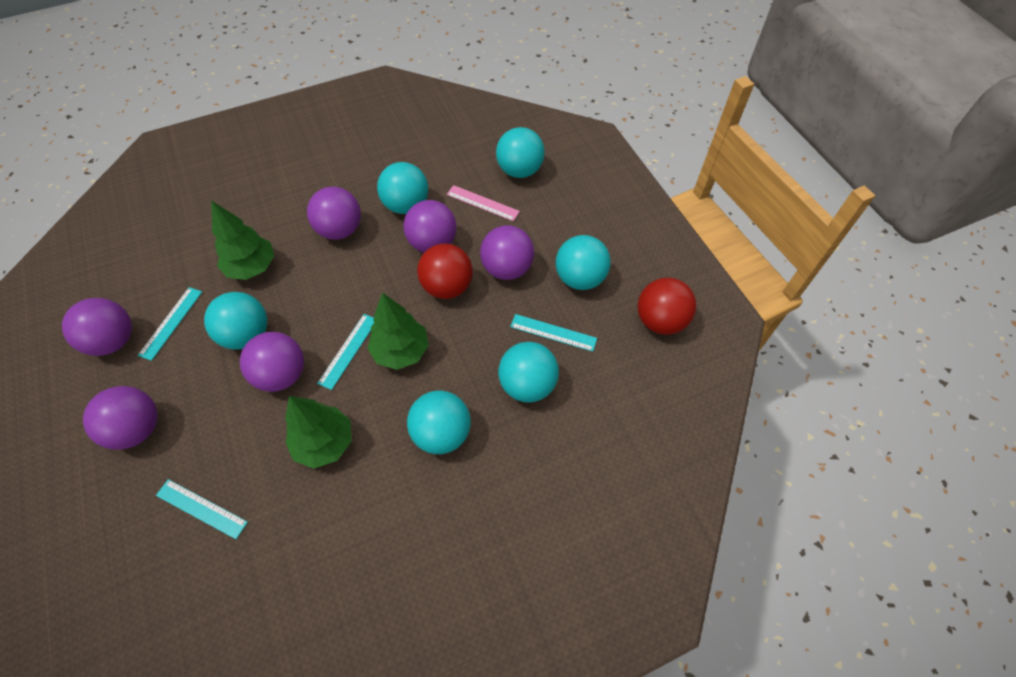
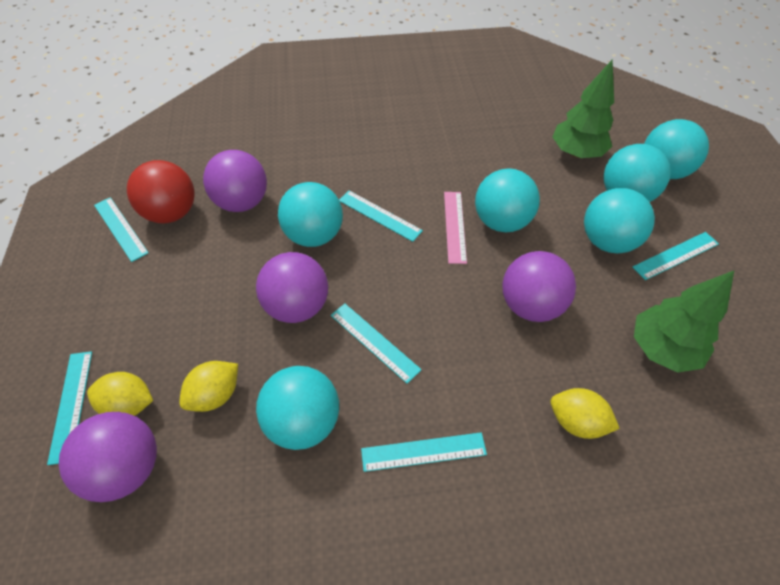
green tree: 3 -> 2
purple ball: 6 -> 4
red ball: 2 -> 1
turquoise ruler: 4 -> 6
yellow lemon: 0 -> 3

